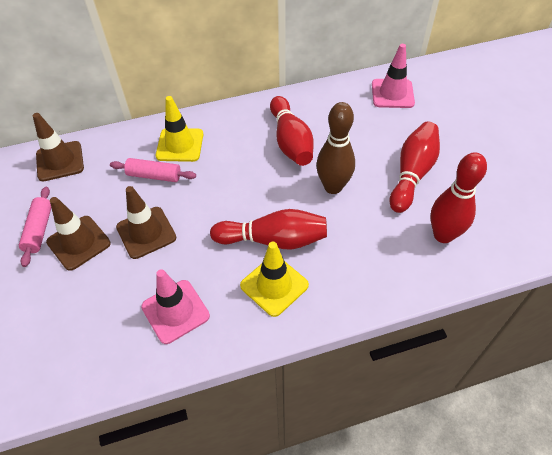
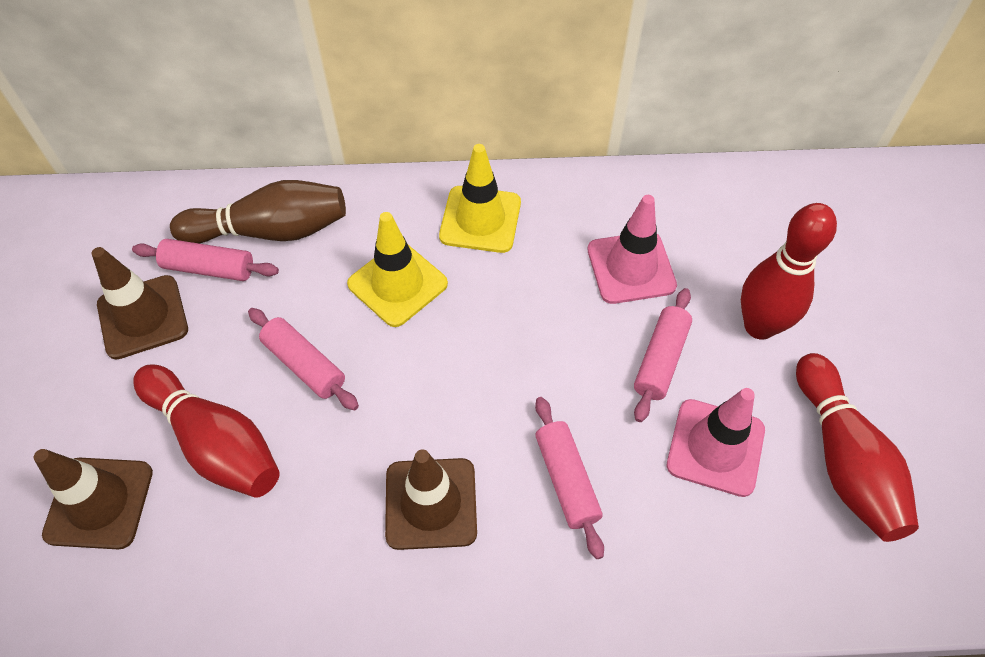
pink rolling pin: 2 -> 4
red bowling pin: 4 -> 3

